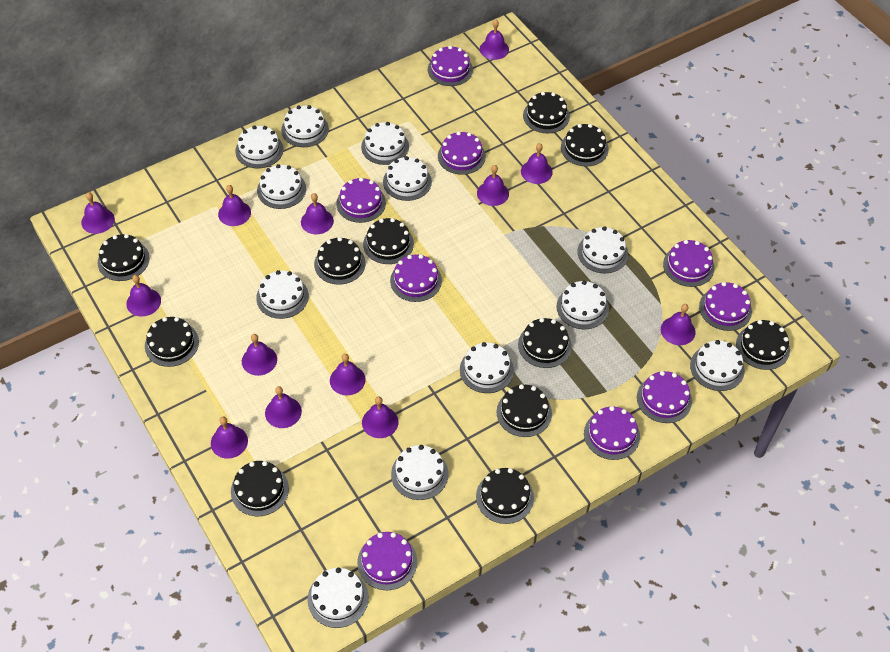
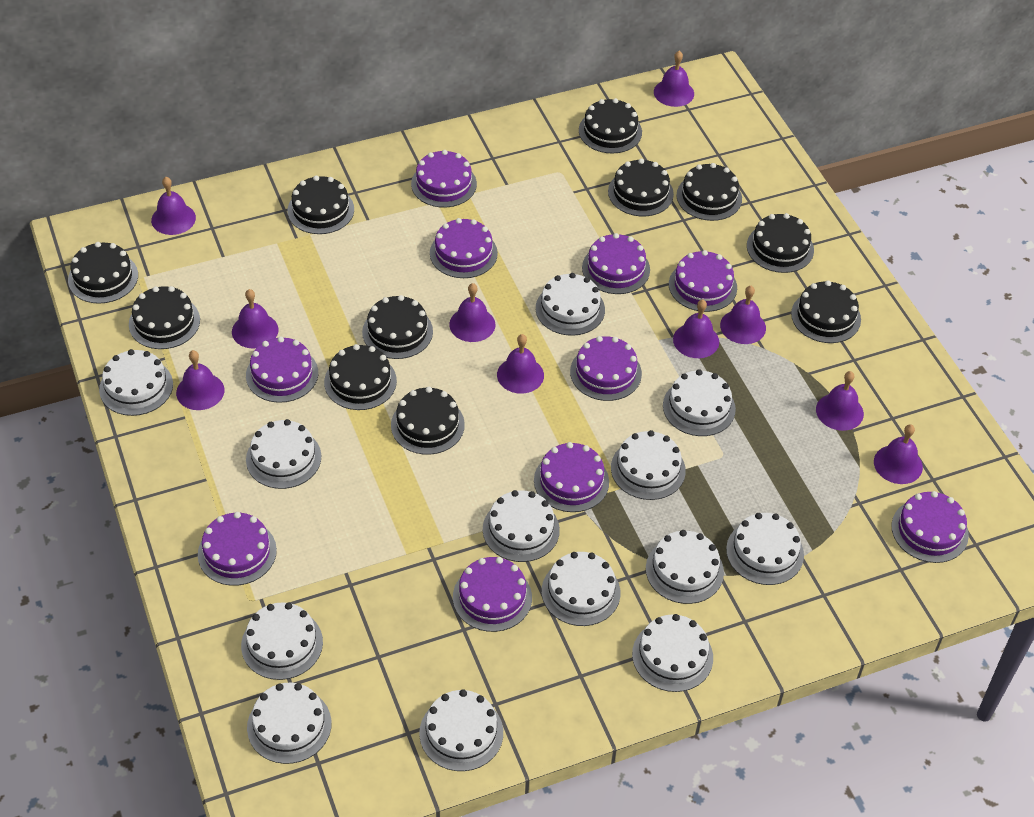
purple bell: 13 -> 10
purple cake: 9 -> 10
white cake: 12 -> 13

